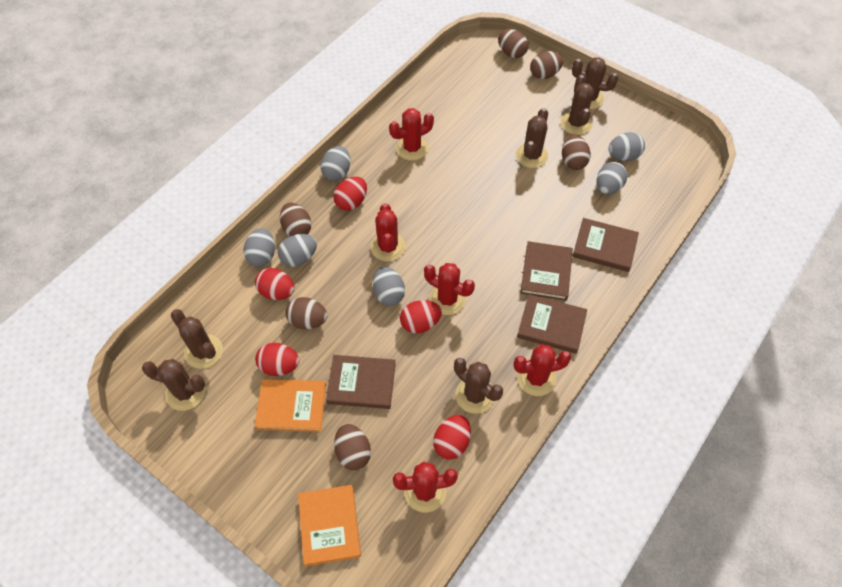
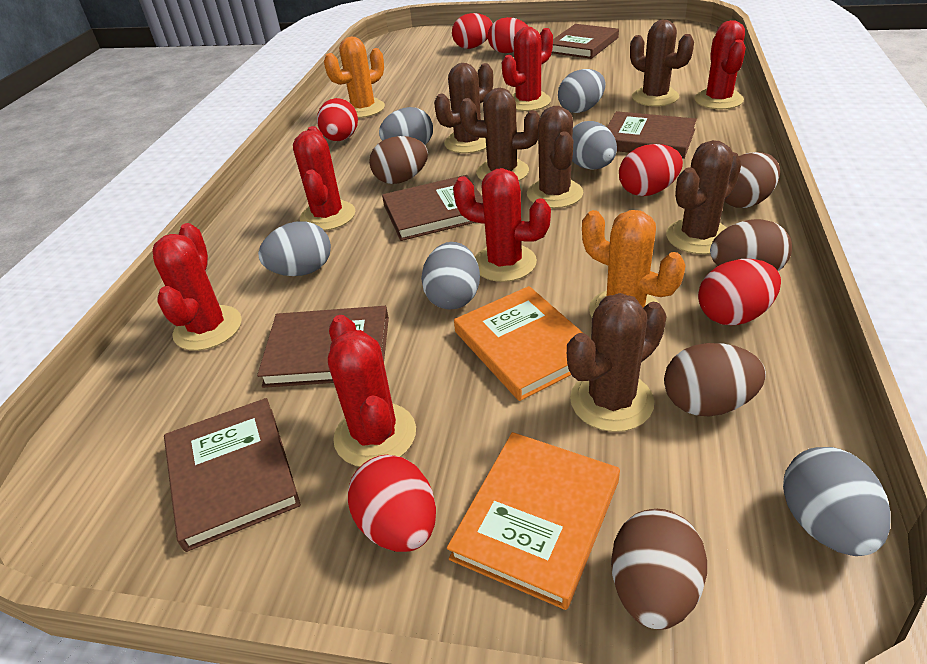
brown book: 4 -> 5
brown egg: 6 -> 5
orange cactus: 0 -> 2
red cactus: 5 -> 6
red egg: 5 -> 6

